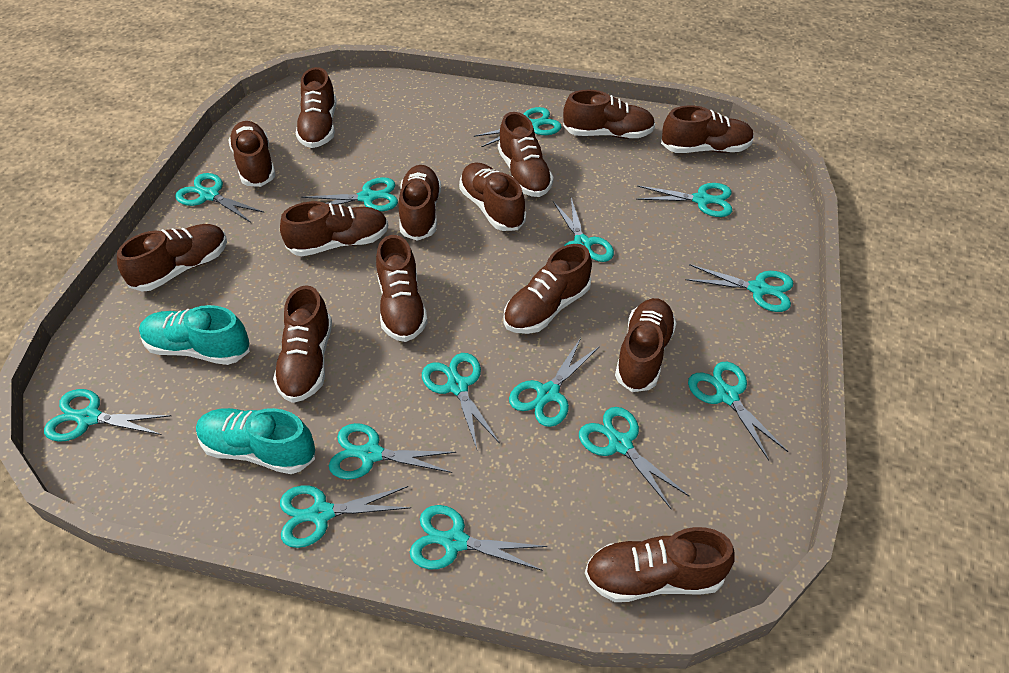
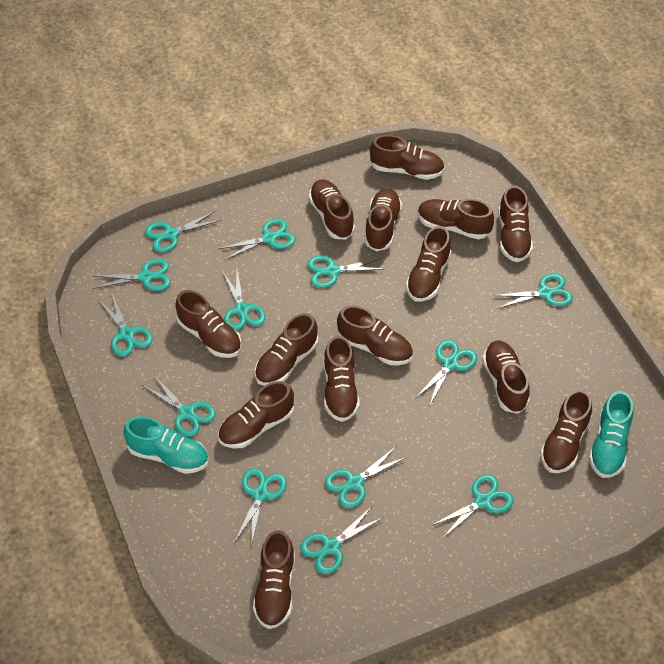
turquoise scissors: 14 -> 13

